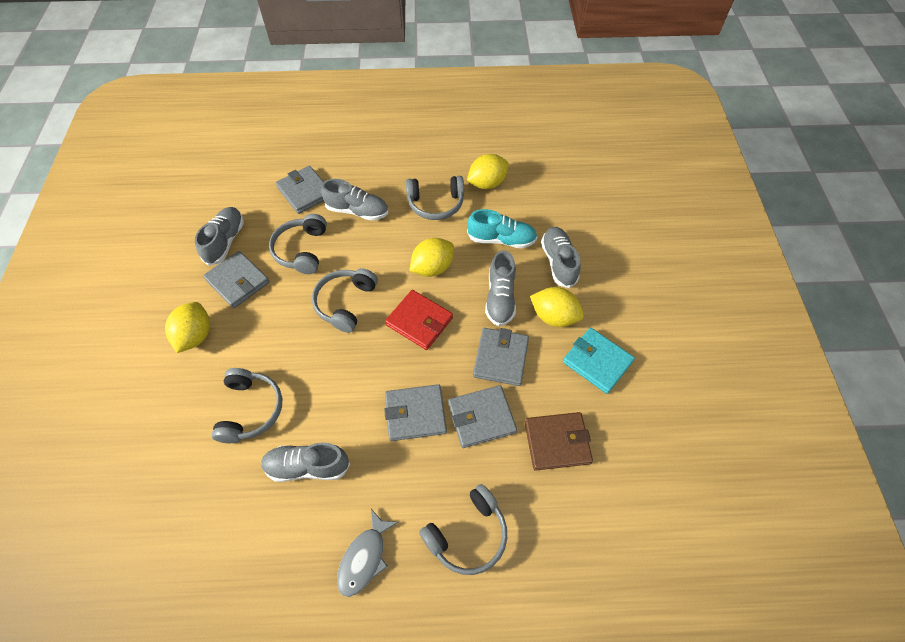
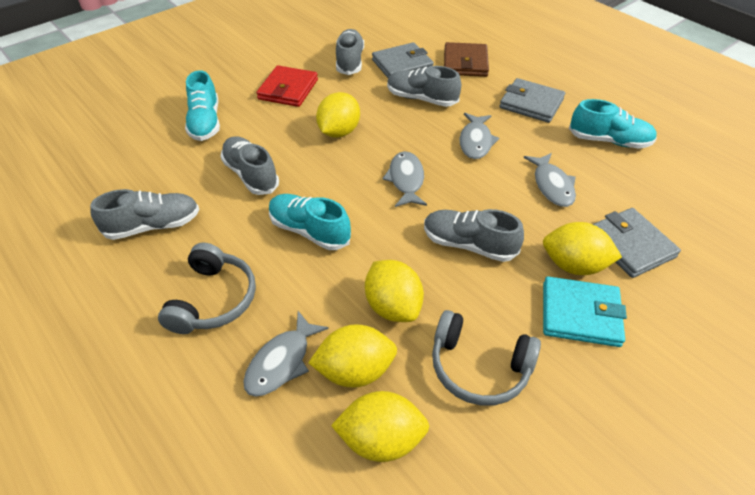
grey fish: 1 -> 4
grey headphones: 5 -> 2
grey wallet: 5 -> 3
turquoise shoe: 1 -> 3
yellow lemon: 4 -> 5

